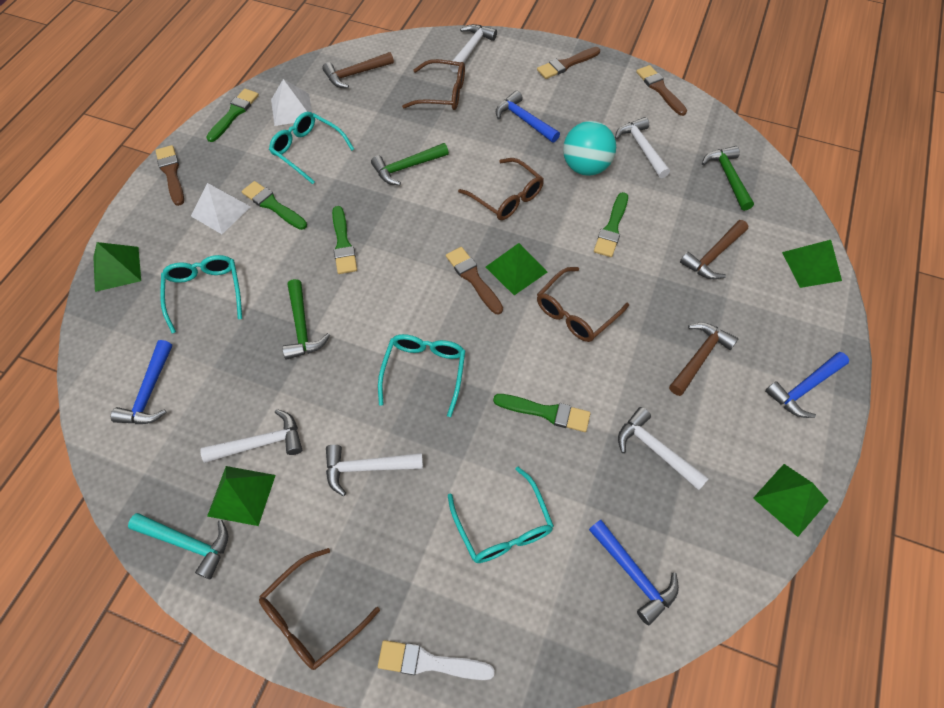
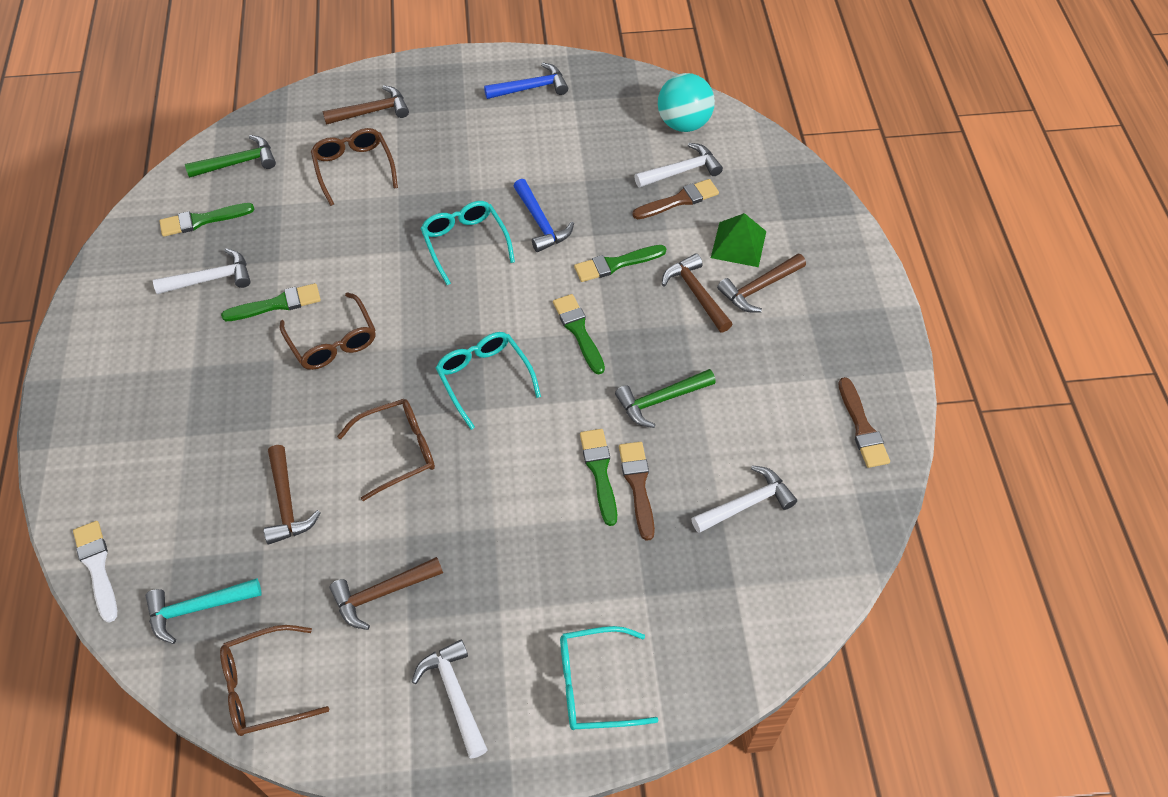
blue hammer: 4 -> 2
brown brush: 4 -> 3
brown hammer: 3 -> 5
green hammer: 3 -> 2
green pyramid: 5 -> 1
turquoise glasses: 4 -> 3
white hammer: 5 -> 4
white pyramid: 2 -> 0

